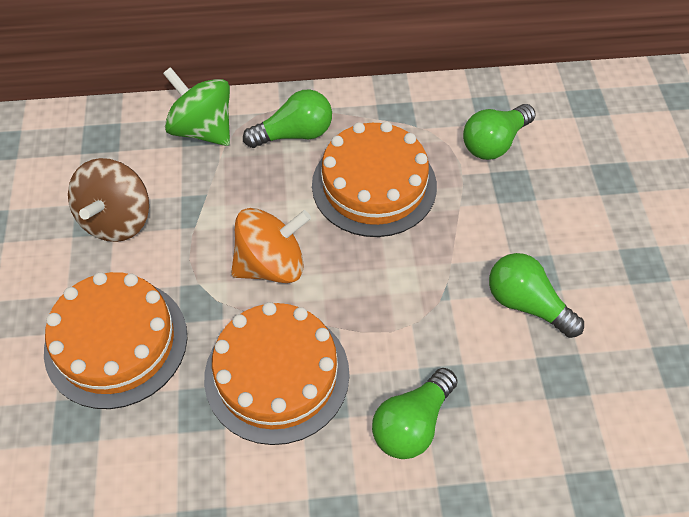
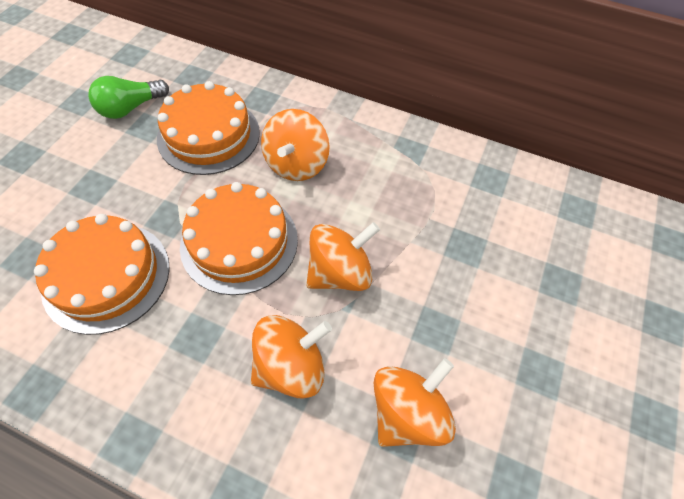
brown spinning top: 1 -> 0
green light bulb: 4 -> 1
green spinning top: 1 -> 0
orange spinning top: 1 -> 4

